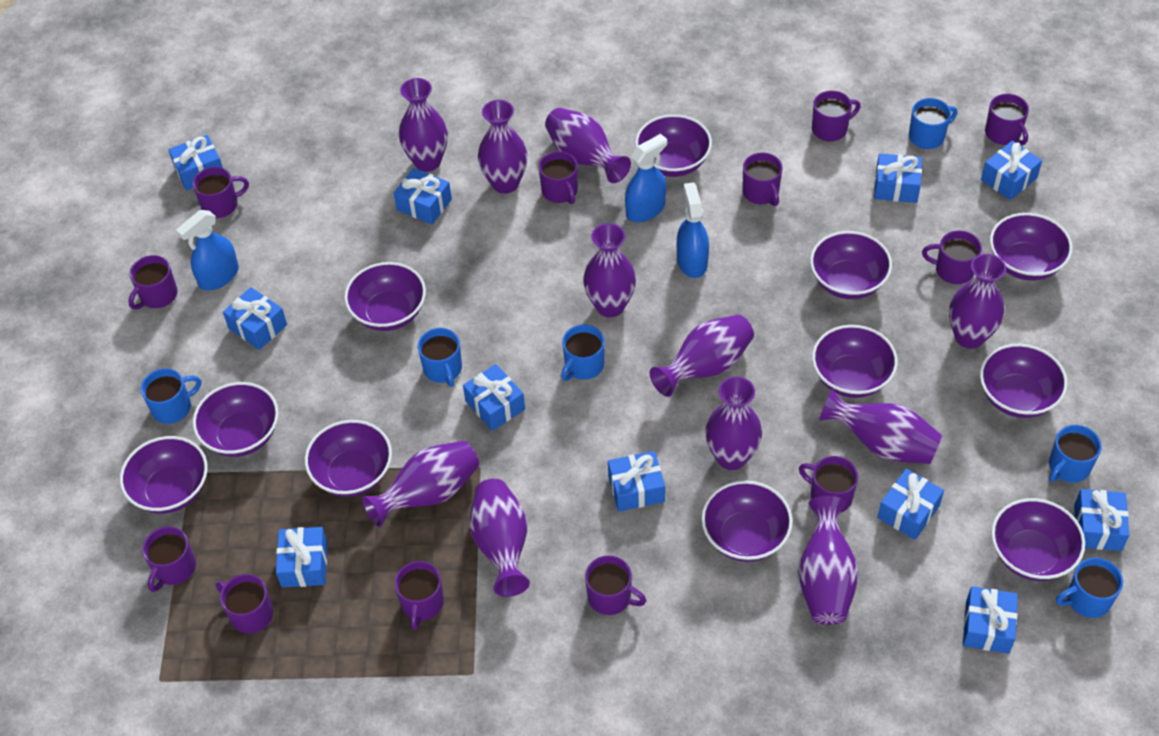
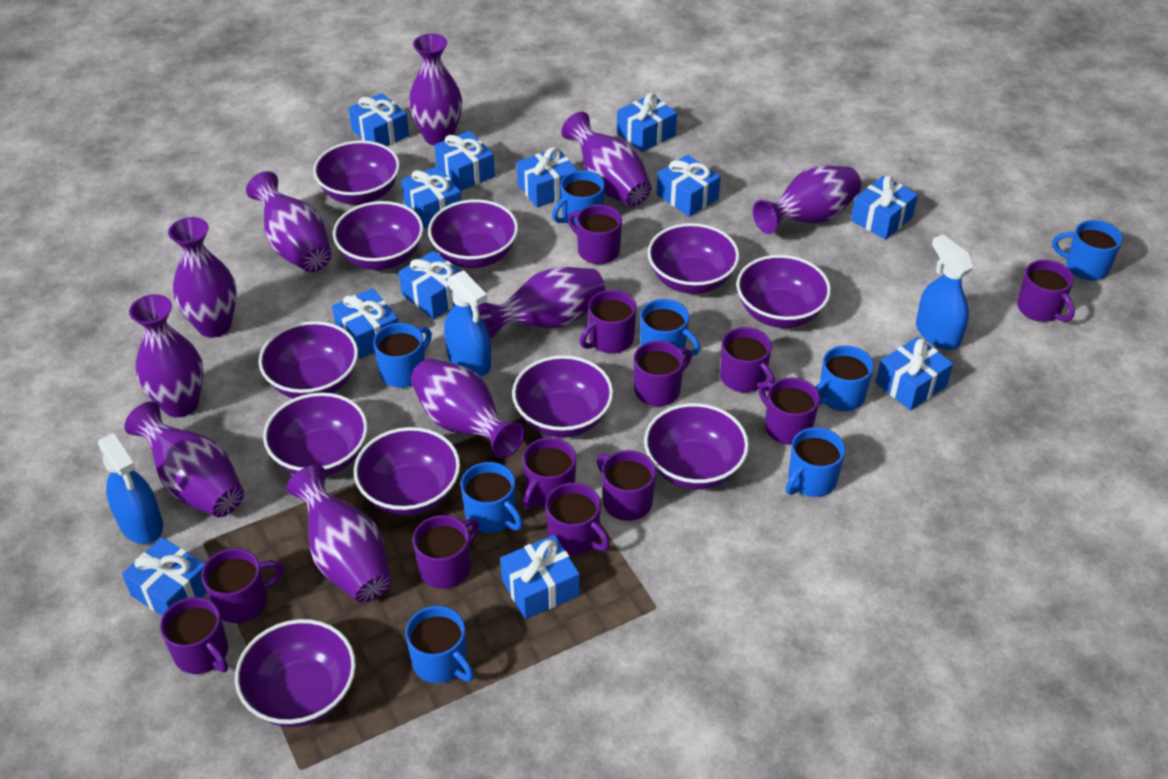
blue gift: 11 -> 12
blue mug: 6 -> 8
purple vase: 11 -> 10

